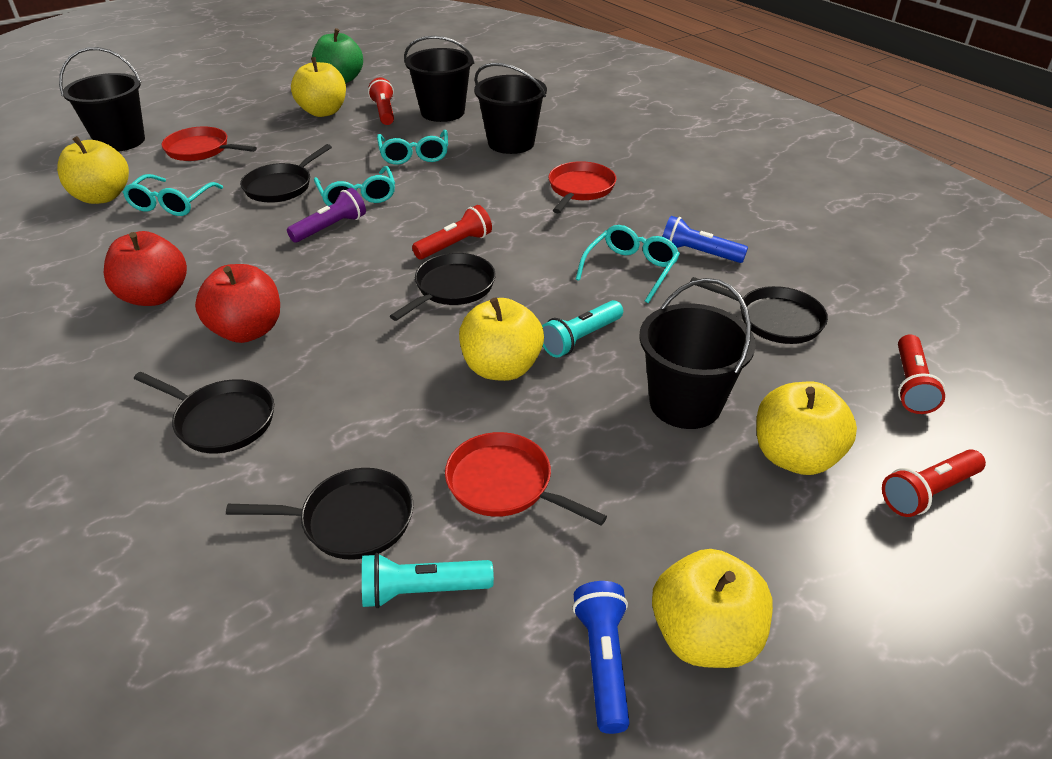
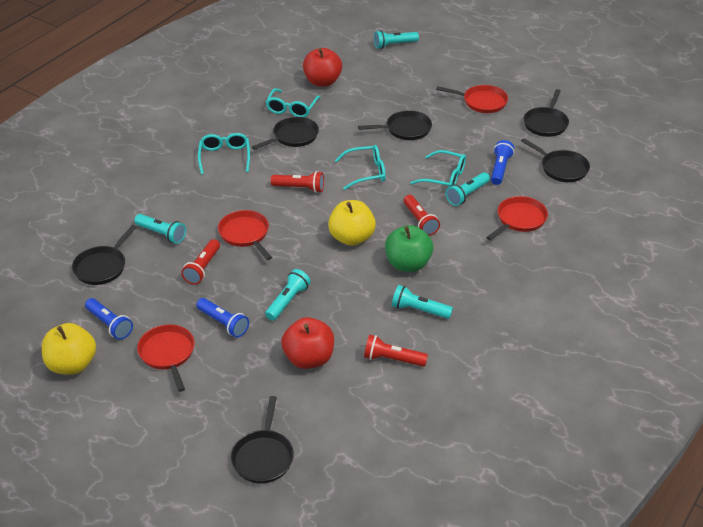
black bucket: 4 -> 0
black pan: 5 -> 6
blue flashlight: 2 -> 3
purple flashlight: 1 -> 0
red pan: 3 -> 4
turquoise flashlight: 2 -> 5
yellow apple: 5 -> 2

